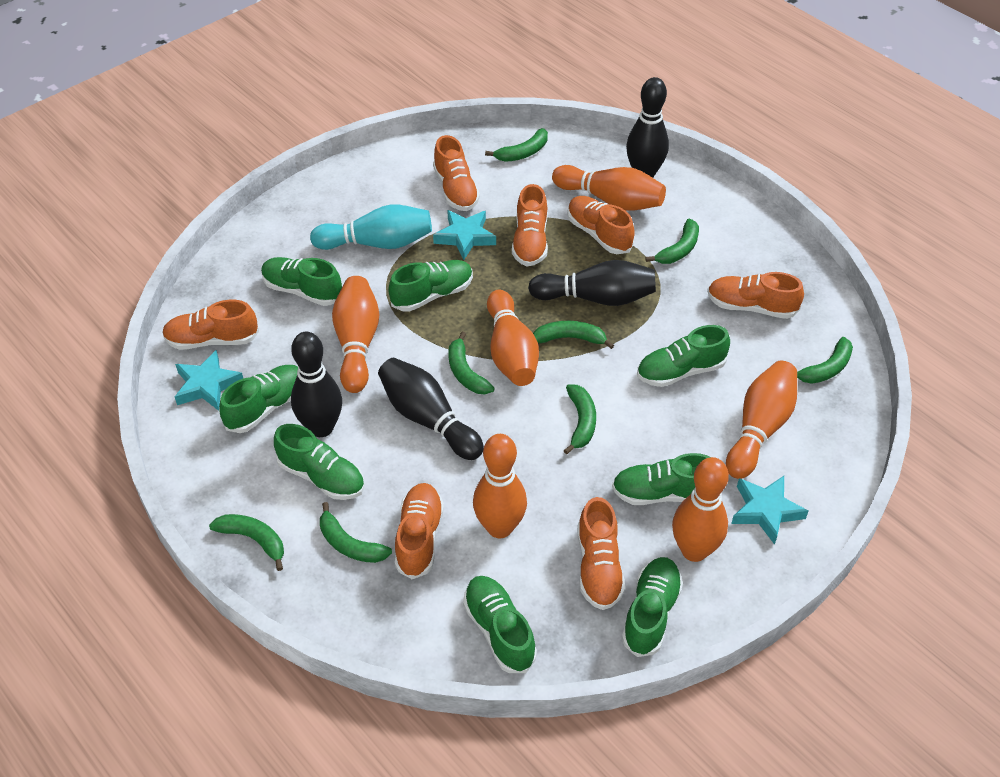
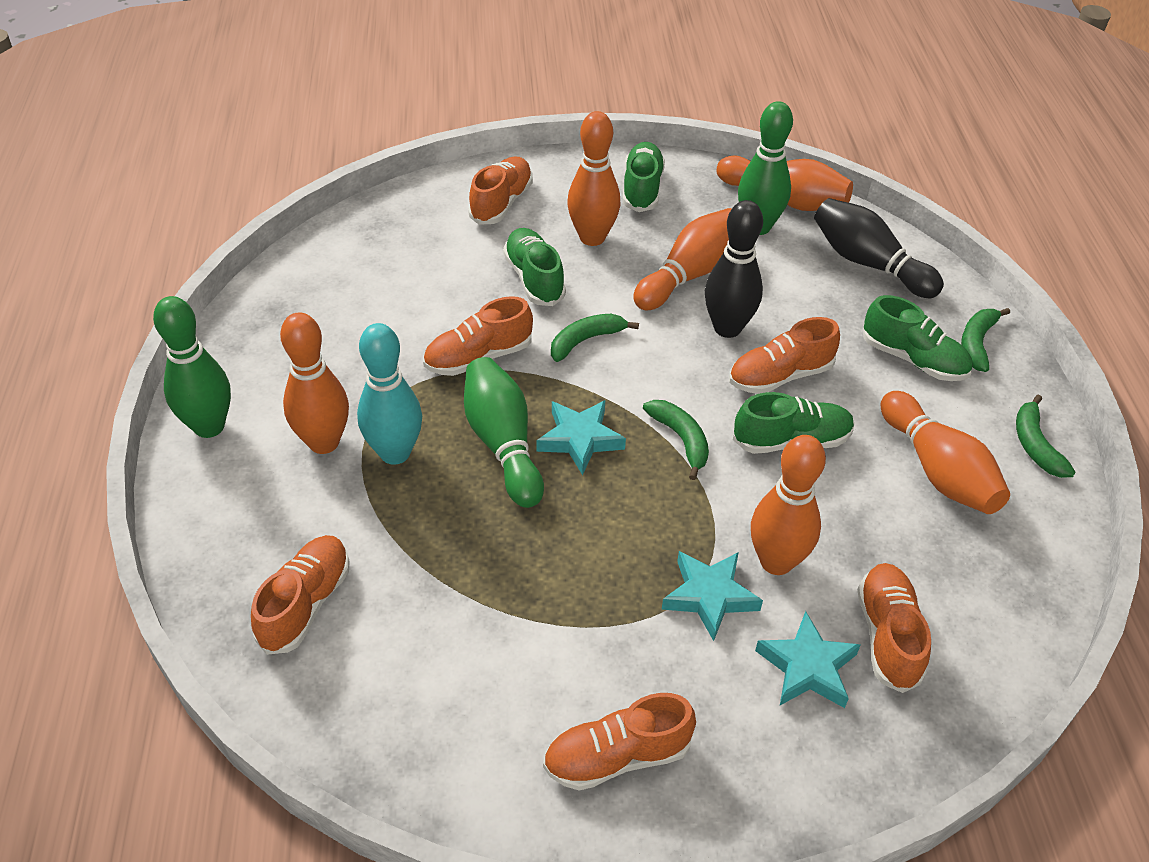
black bowling pin: 4 -> 2
green banana: 8 -> 4
green bowling pin: 0 -> 3
green shoe: 8 -> 4
orange shoe: 7 -> 6

